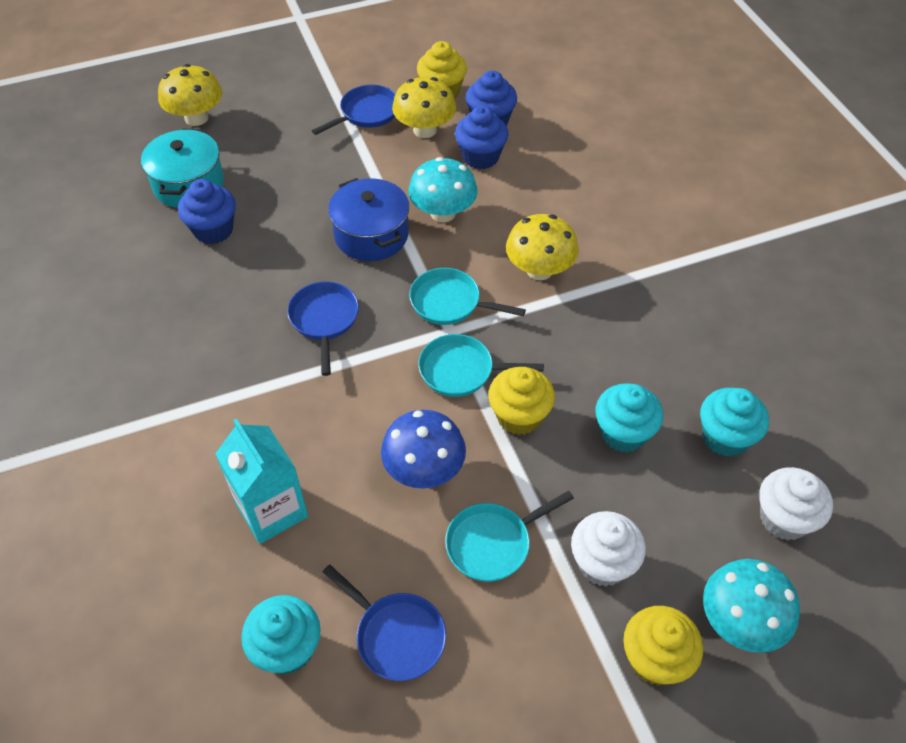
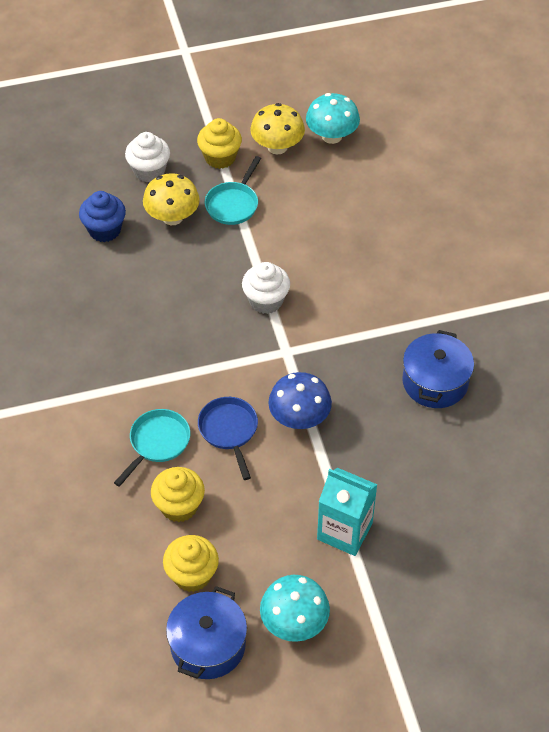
blue cupcake: 3 -> 1
blue pan: 3 -> 1
blue pot: 1 -> 2
turquoise cupcake: 3 -> 0
turquoise pan: 3 -> 2
turquoise pot: 1 -> 0
yellow mushroom: 3 -> 2

